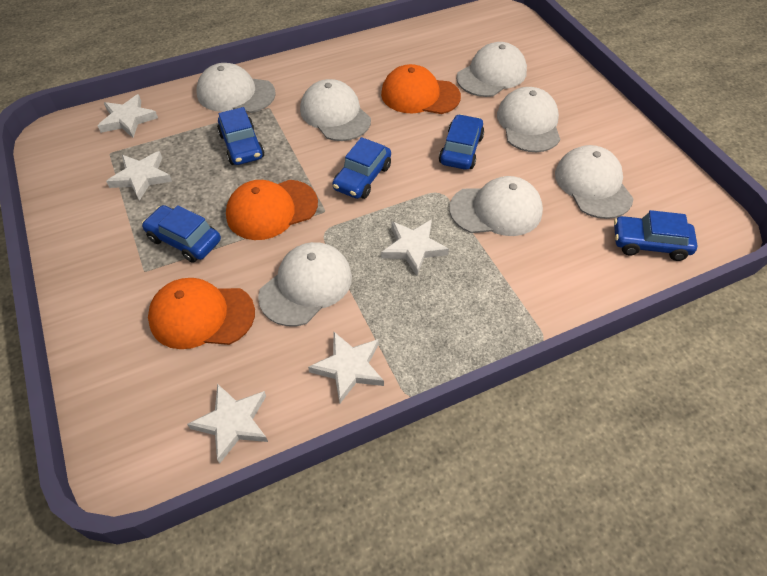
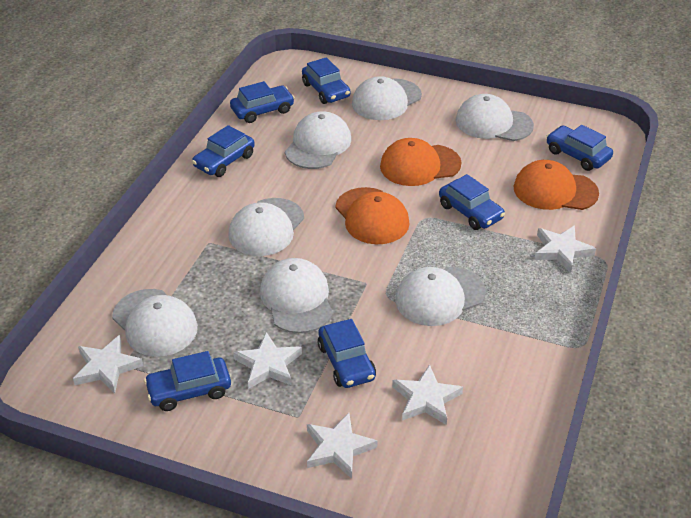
blue car: 5 -> 7

